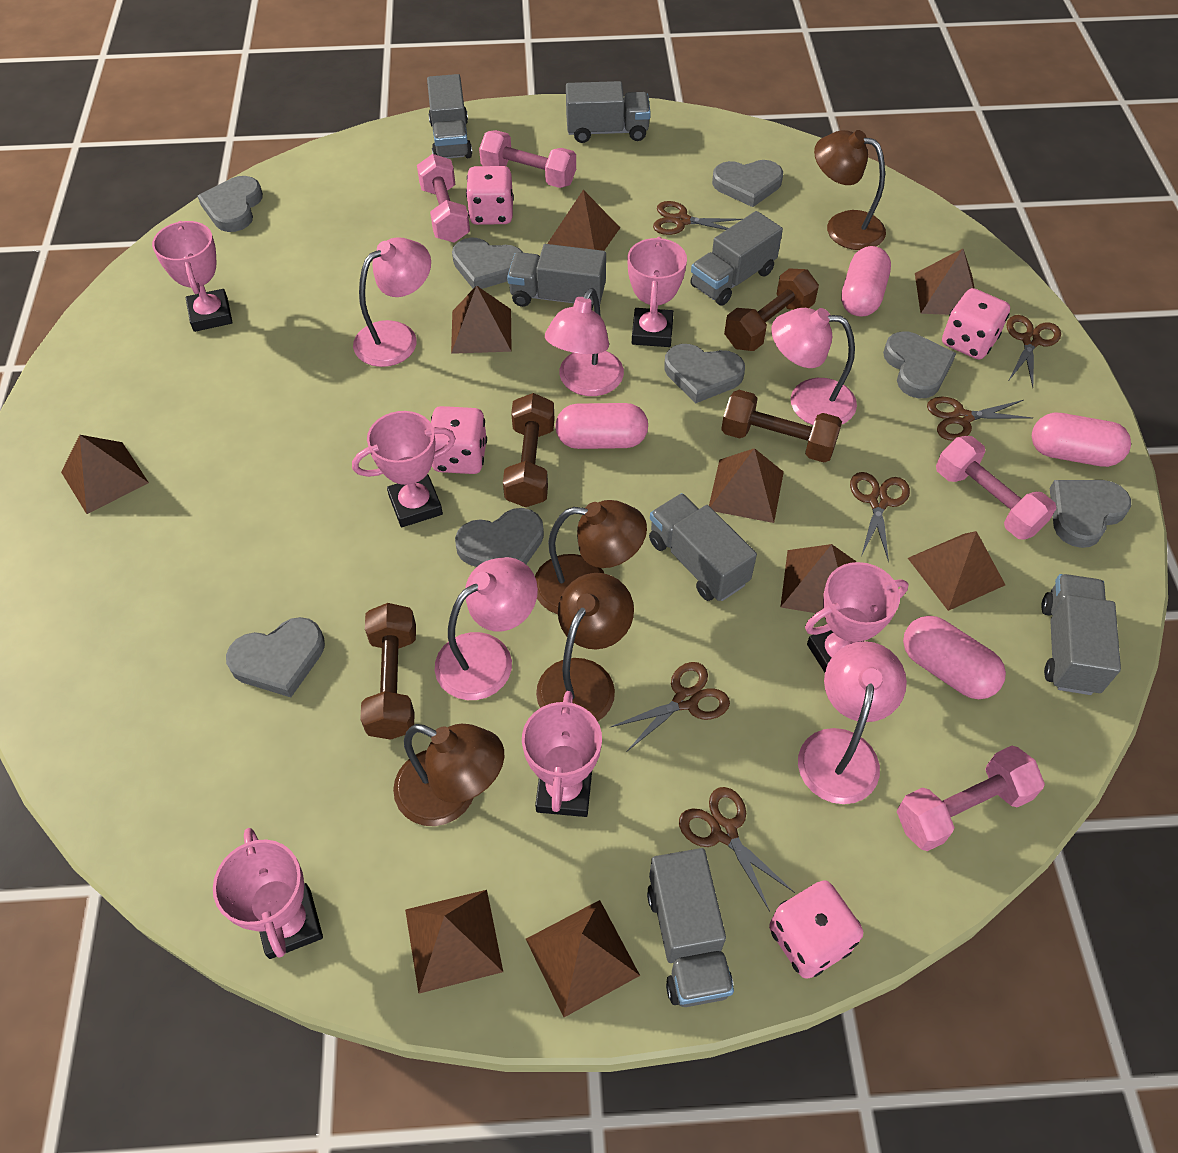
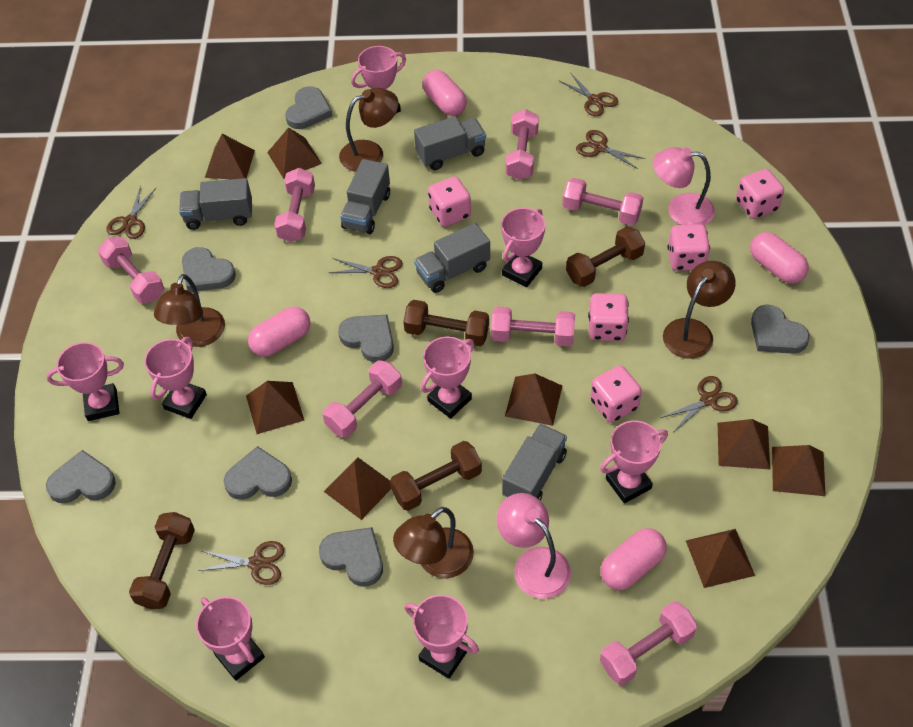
brown pyramid: 9 -> 8
grey heart: 8 -> 7
grey truck: 7 -> 5
pink dice: 4 -> 5
pink dumbbell: 4 -> 7
pink lamp: 5 -> 2
pink trophy: 6 -> 8

